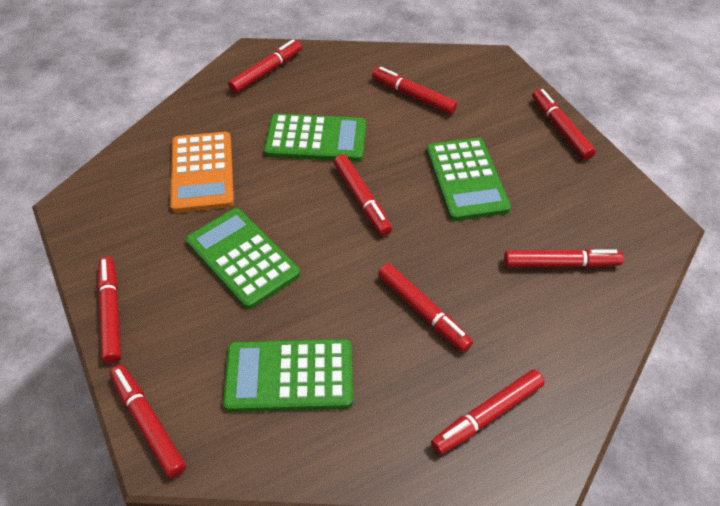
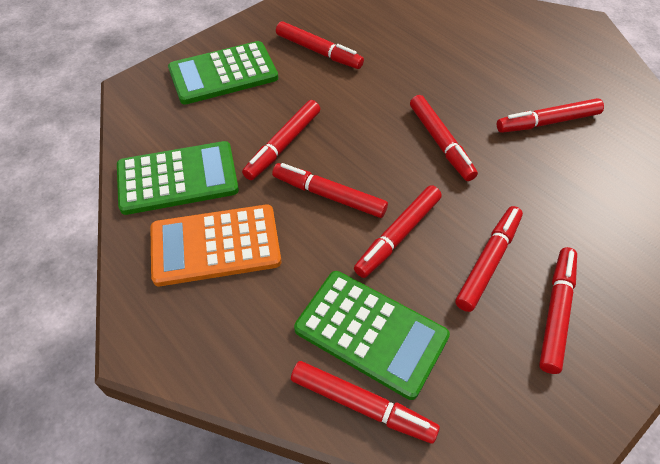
green calculator: 4 -> 3

